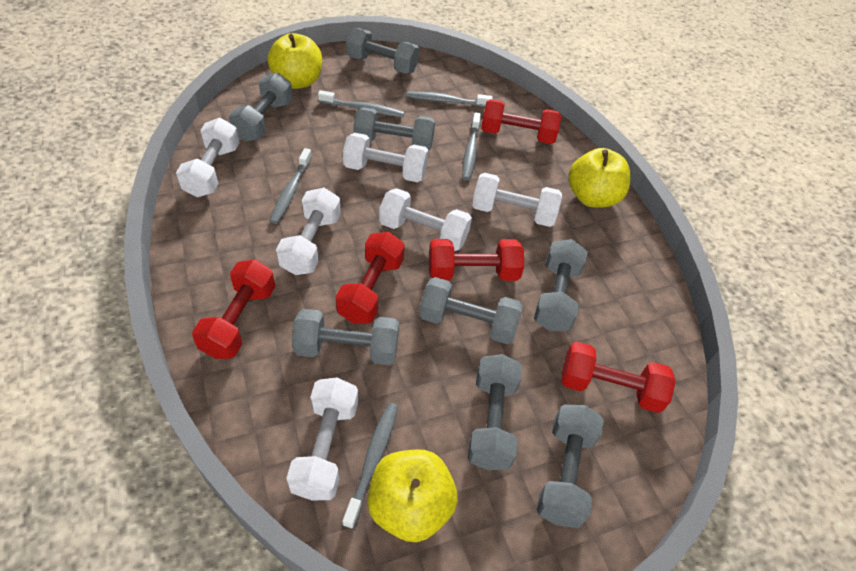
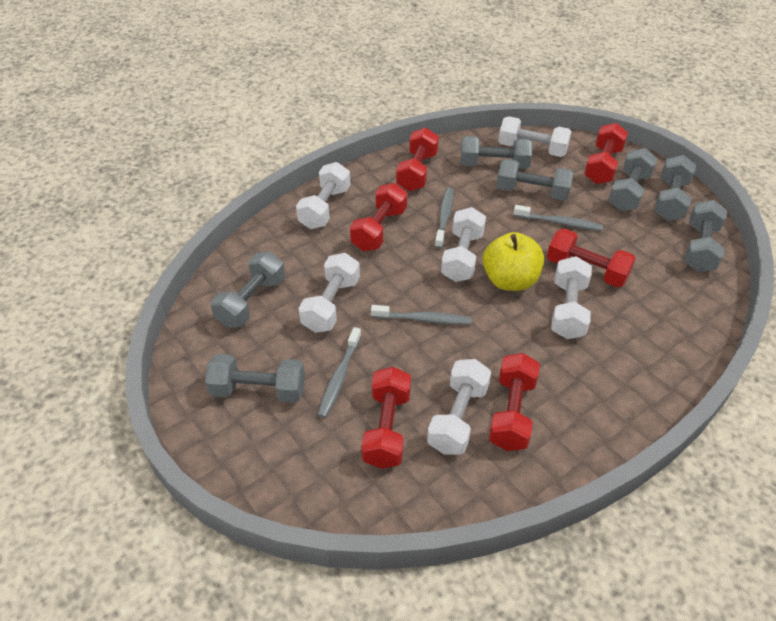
grey dumbbell: 8 -> 7
grey toothbrush: 5 -> 4
red dumbbell: 5 -> 6
yellow apple: 3 -> 1

